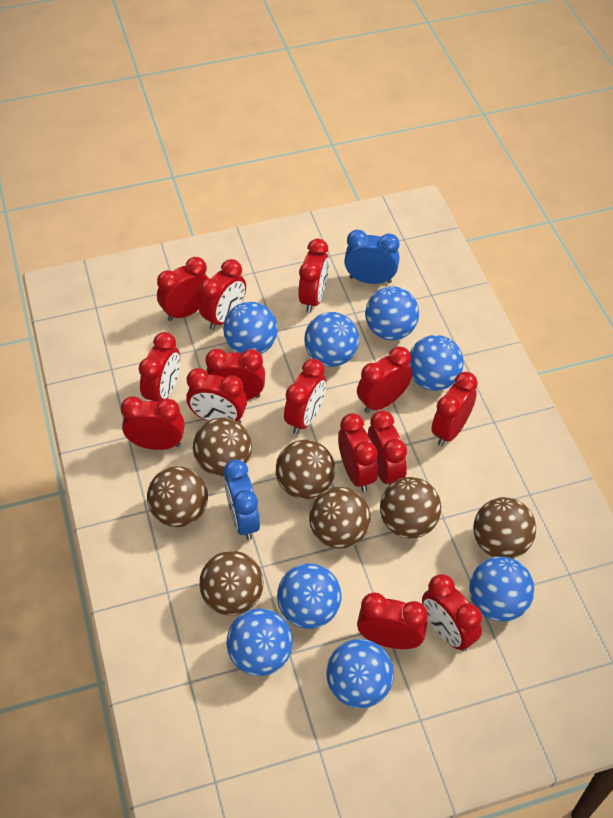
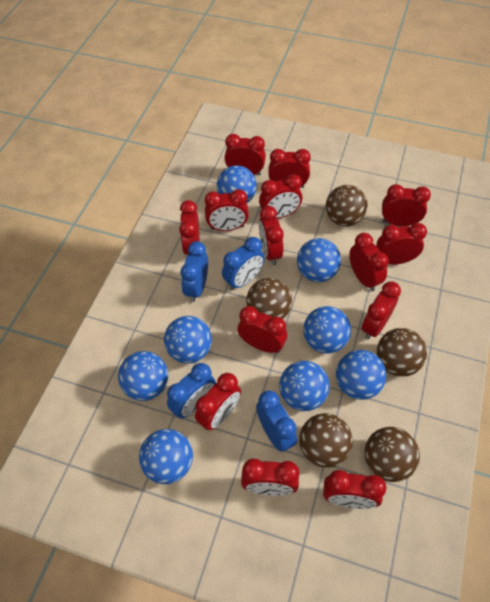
blue clock: 2 -> 4
brown ball: 7 -> 5

